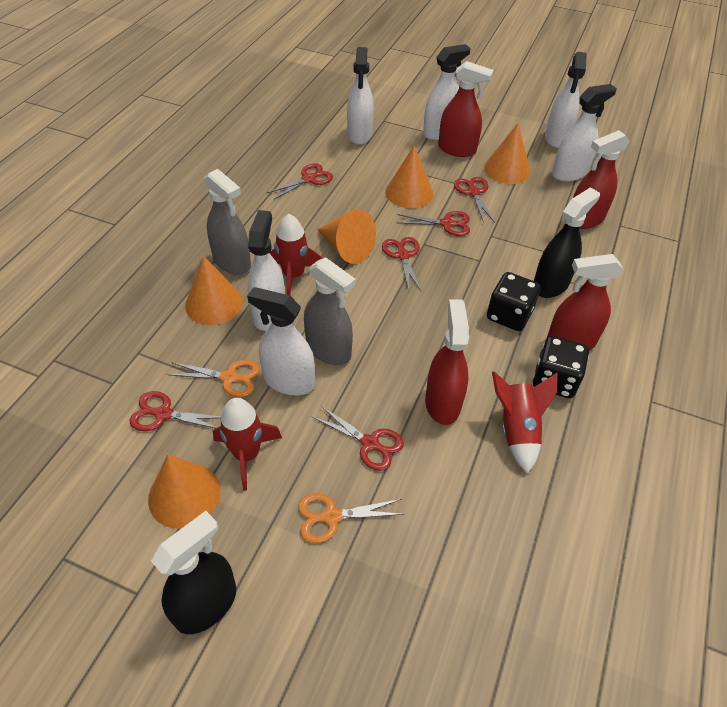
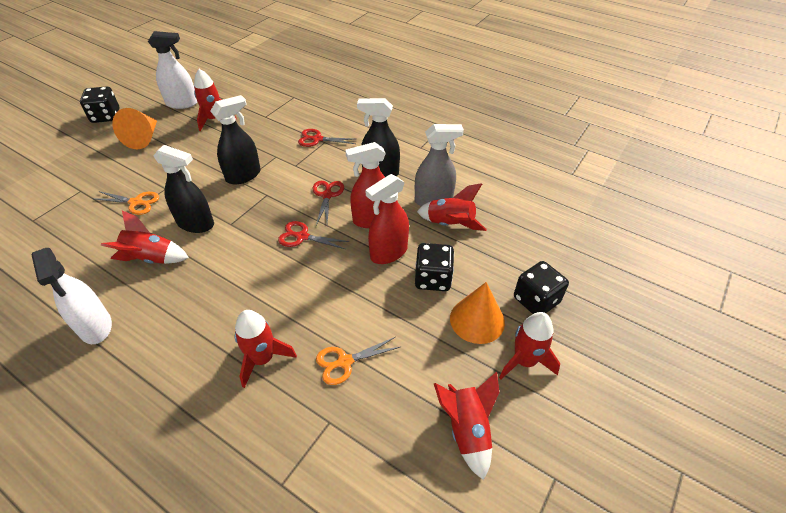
black dice: 2 -> 3
black spray bottle: 2 -> 3
grey spray bottle: 2 -> 1
orange cone: 5 -> 2
red rocket: 3 -> 6
red scissors: 6 -> 3
red spray bottle: 4 -> 2
white spray bottle: 6 -> 2

